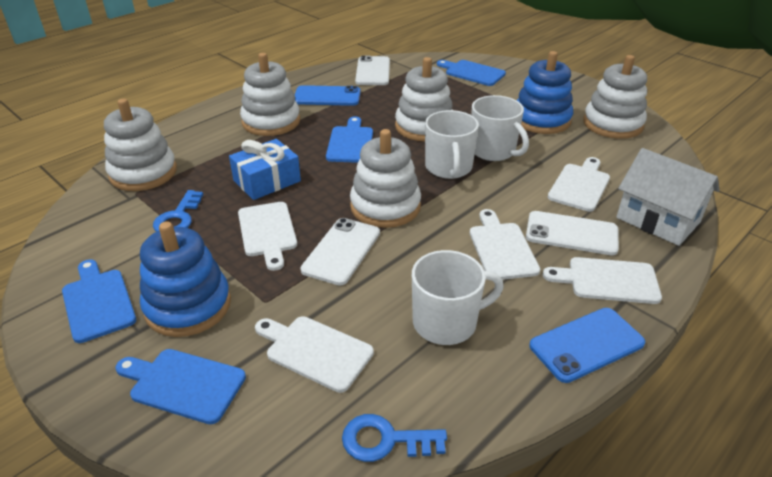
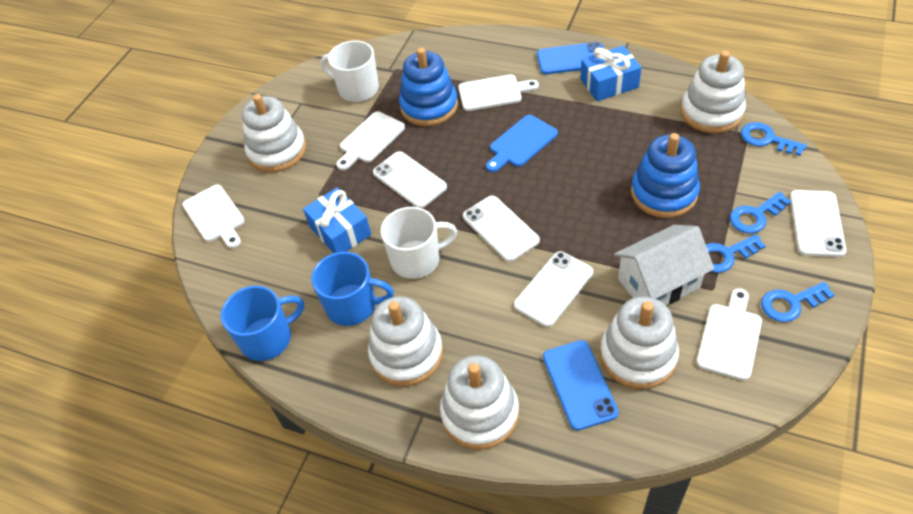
blue cutting board: 4 -> 1
blue gift: 1 -> 2
blue key: 2 -> 4
blue mug: 0 -> 2
white cutting board: 5 -> 4
white mug: 3 -> 2
white phone: 3 -> 4

